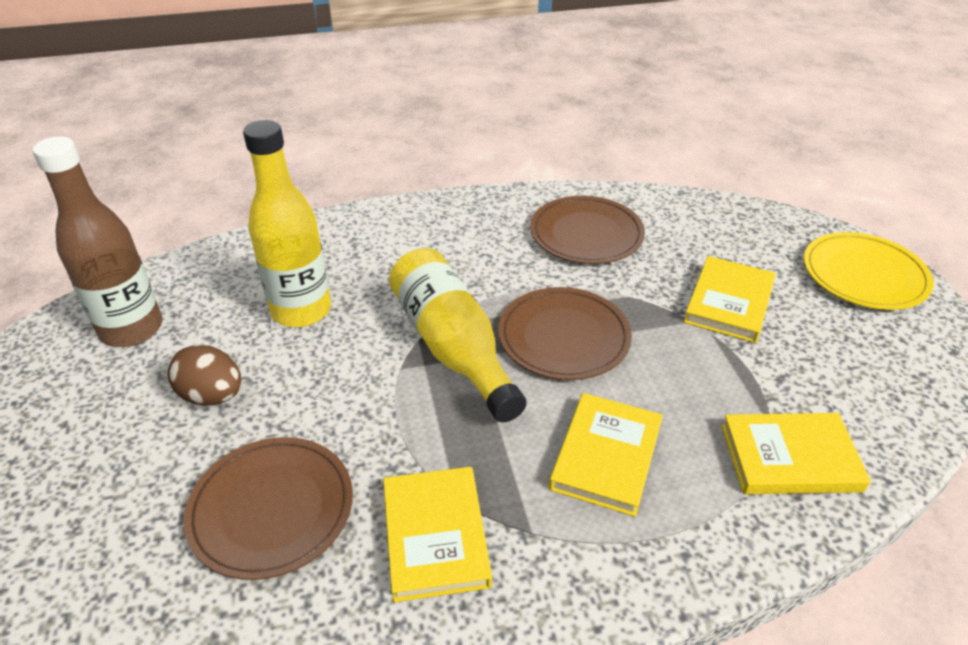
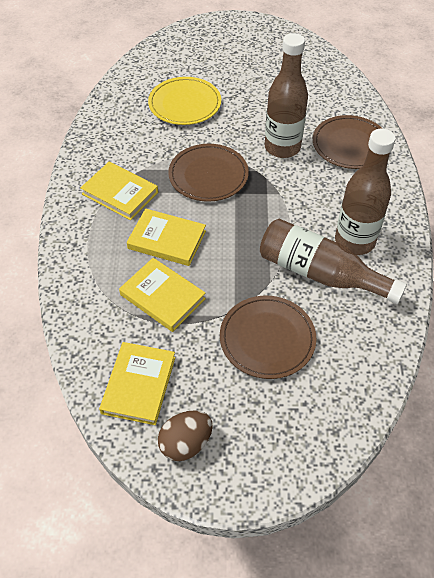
brown bottle: 1 -> 3
yellow bottle: 2 -> 0

